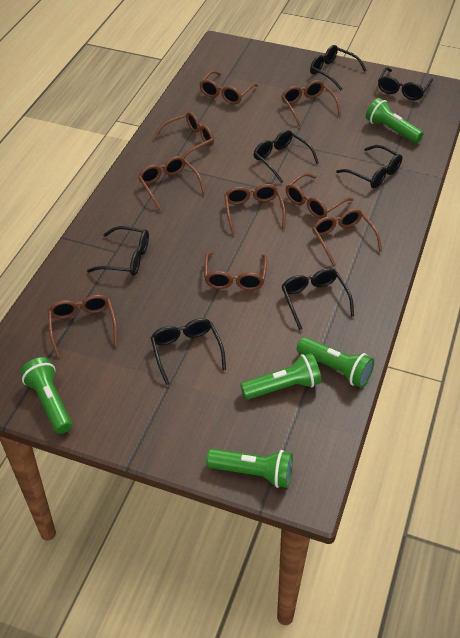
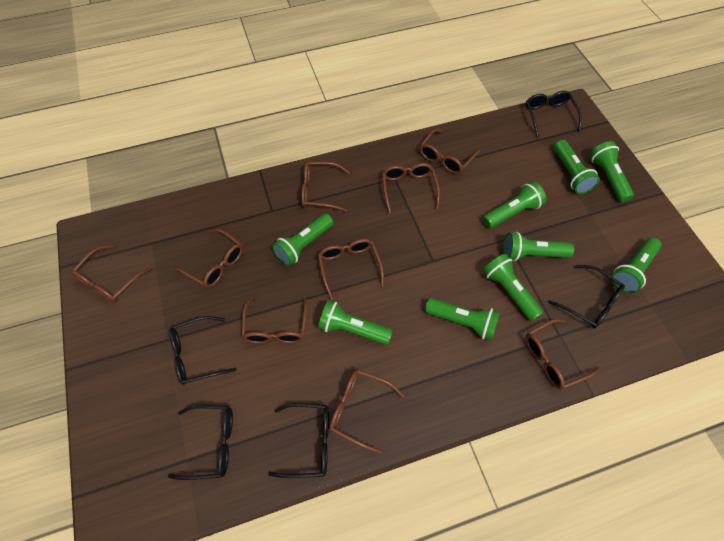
black glasses: 7 -> 5
green flashlight: 5 -> 9

